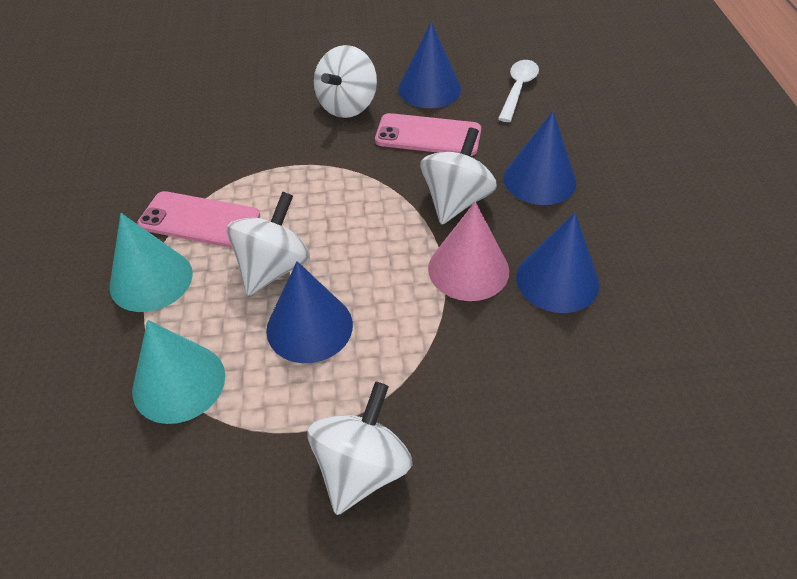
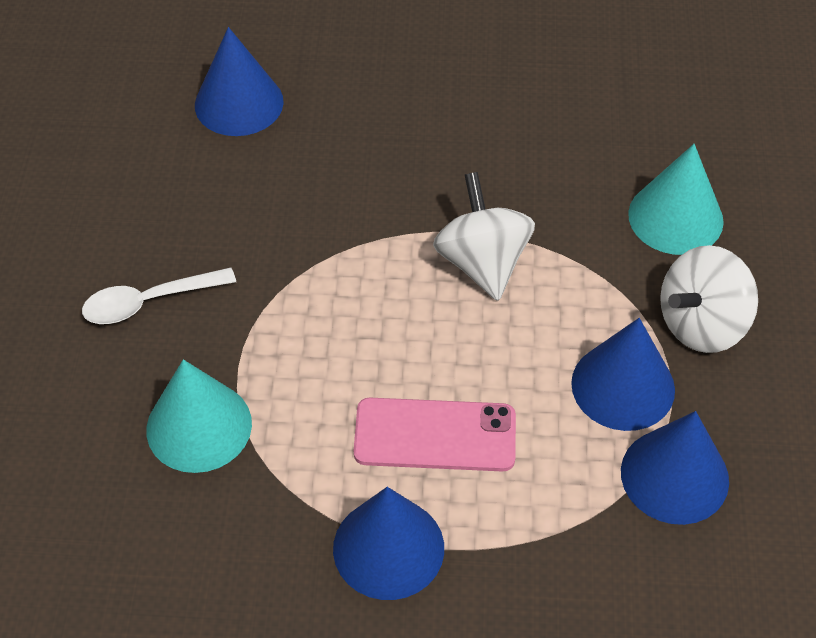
pink cone: 1 -> 0
pink phone: 2 -> 1
white spinning top: 4 -> 2

